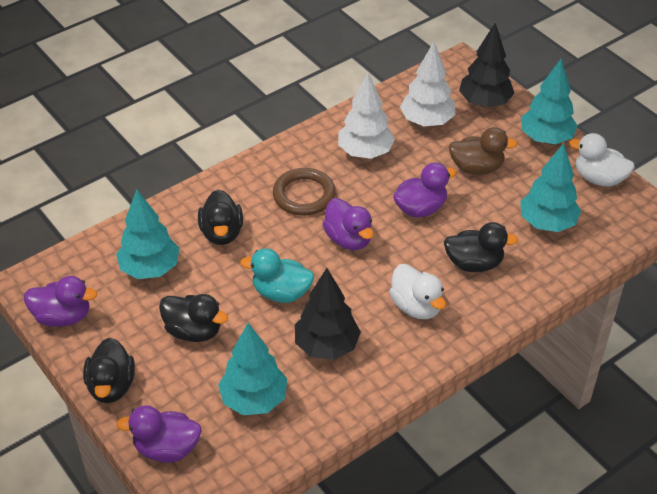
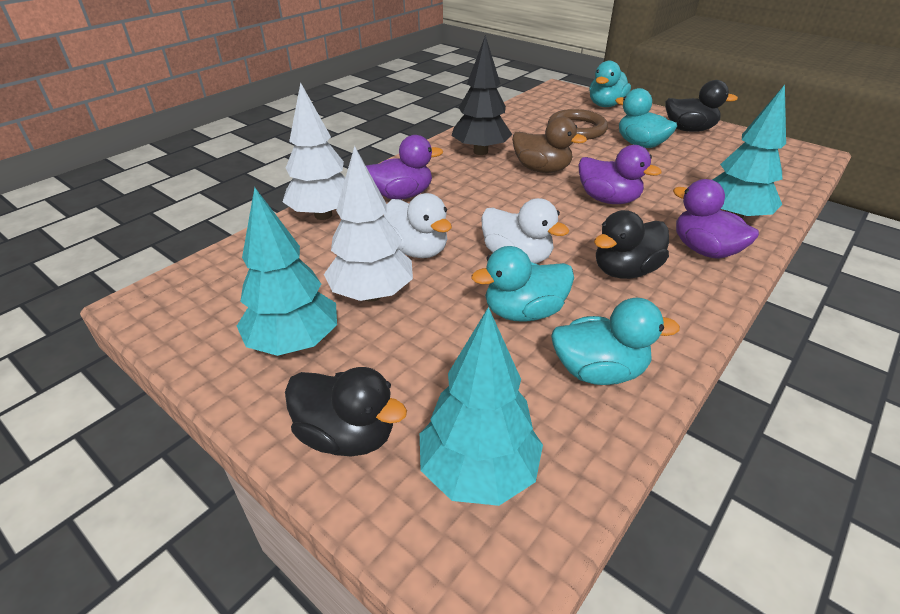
black duck: 4 -> 3
black tree: 2 -> 1
purple duck: 4 -> 3
turquoise duck: 1 -> 4
turquoise tree: 4 -> 3

